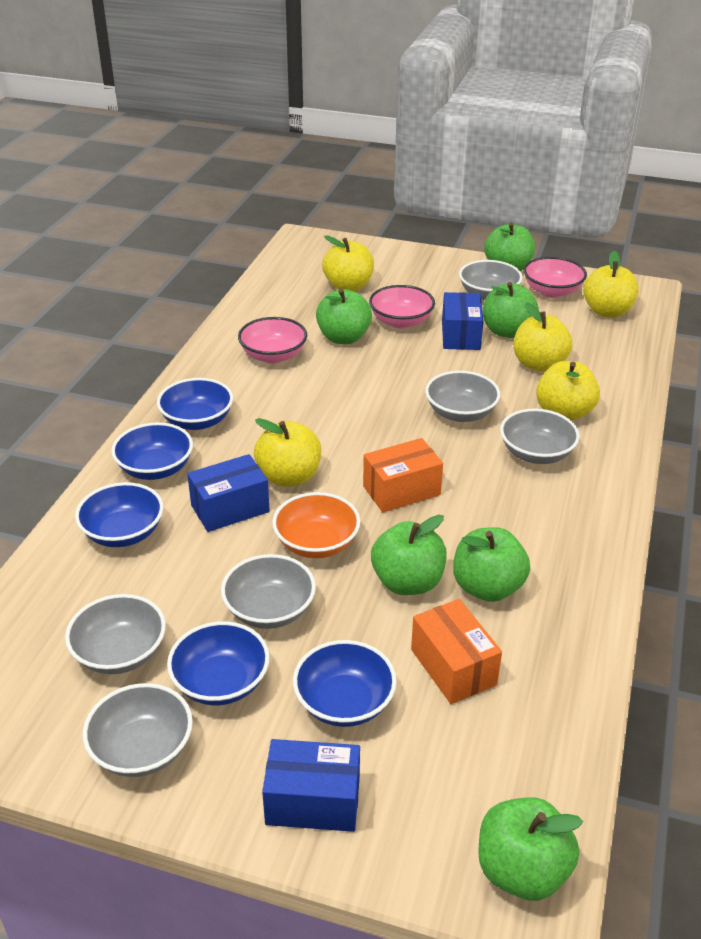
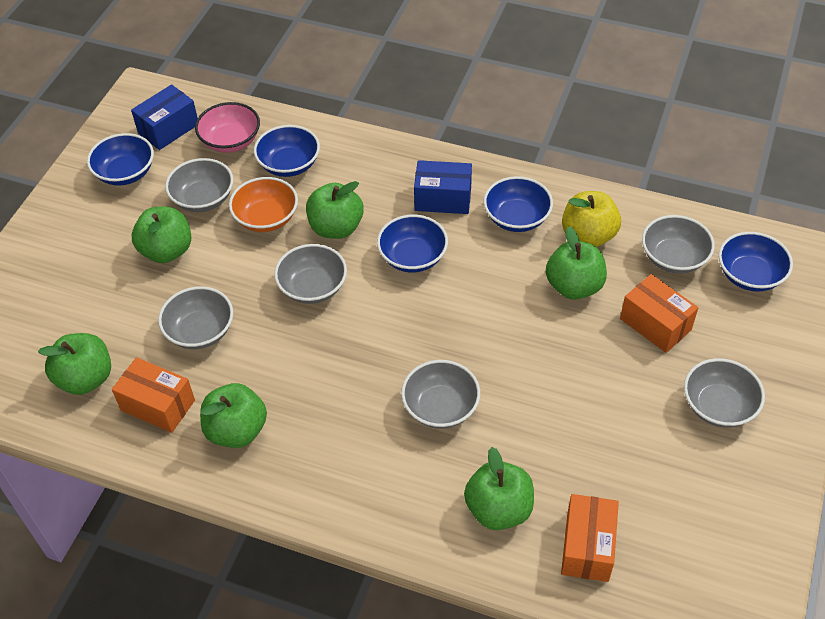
blue box: 3 -> 2
orange box: 2 -> 3
pink bowl: 3 -> 1
yellow apple: 5 -> 1

